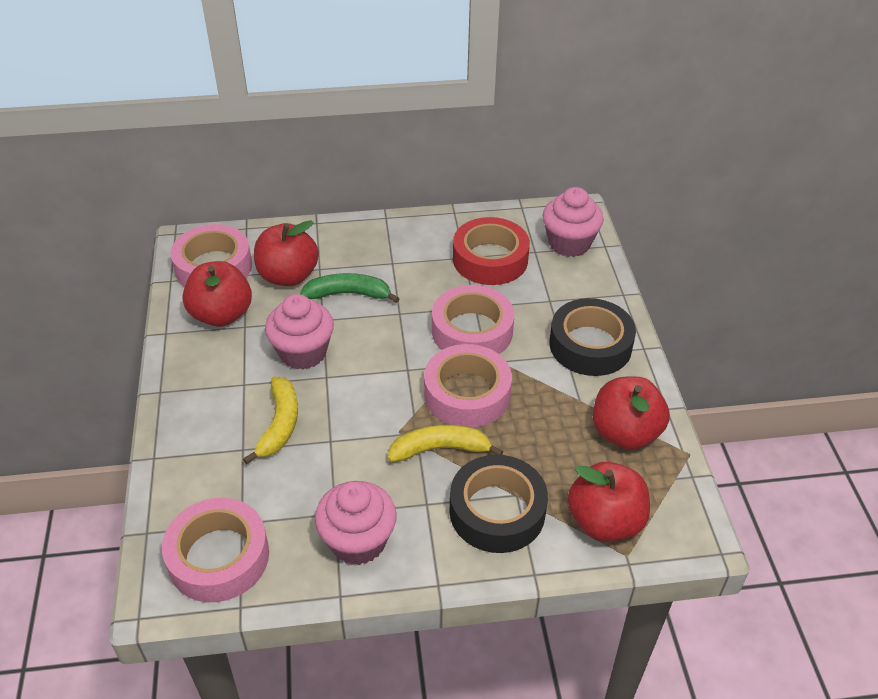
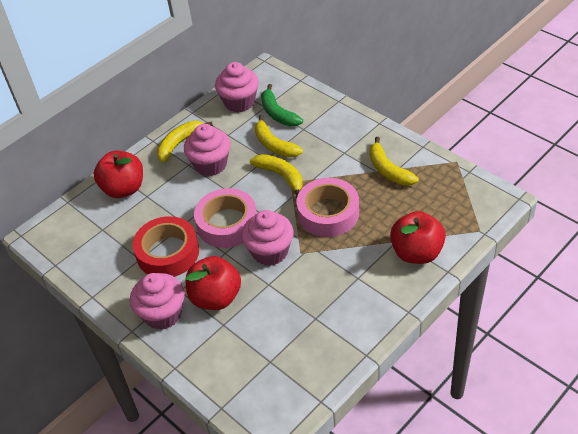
black tape: 2 -> 0
pink cupcake: 3 -> 4
pink tape: 4 -> 2
red apple: 4 -> 3
yellow banana: 2 -> 4

